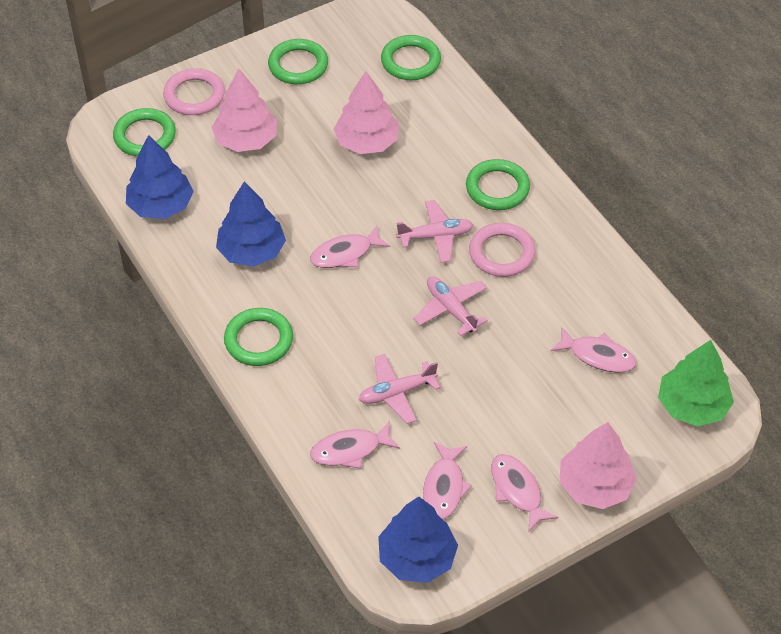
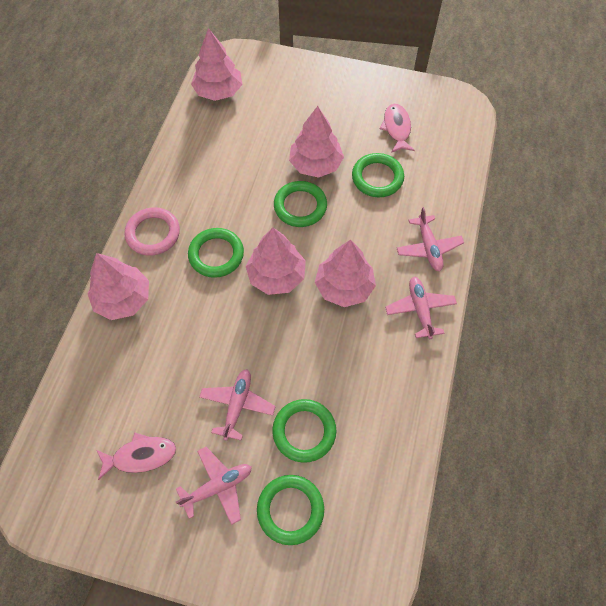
blue tree: 3 -> 0
green tree: 1 -> 0
pink fish: 5 -> 2
pink plane: 3 -> 4
pink ring: 2 -> 1
pink tree: 3 -> 5

